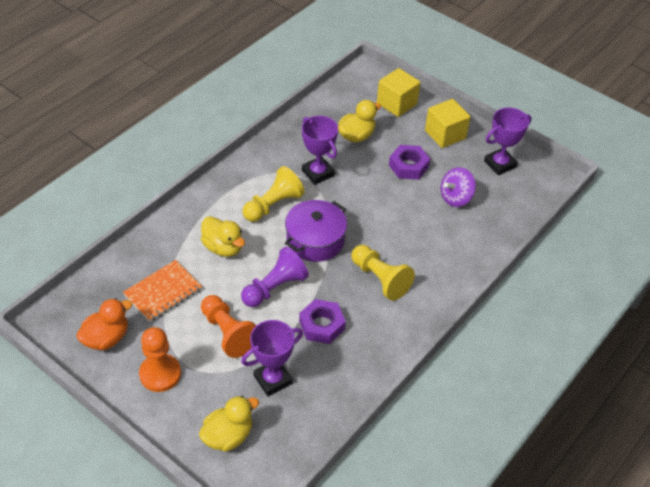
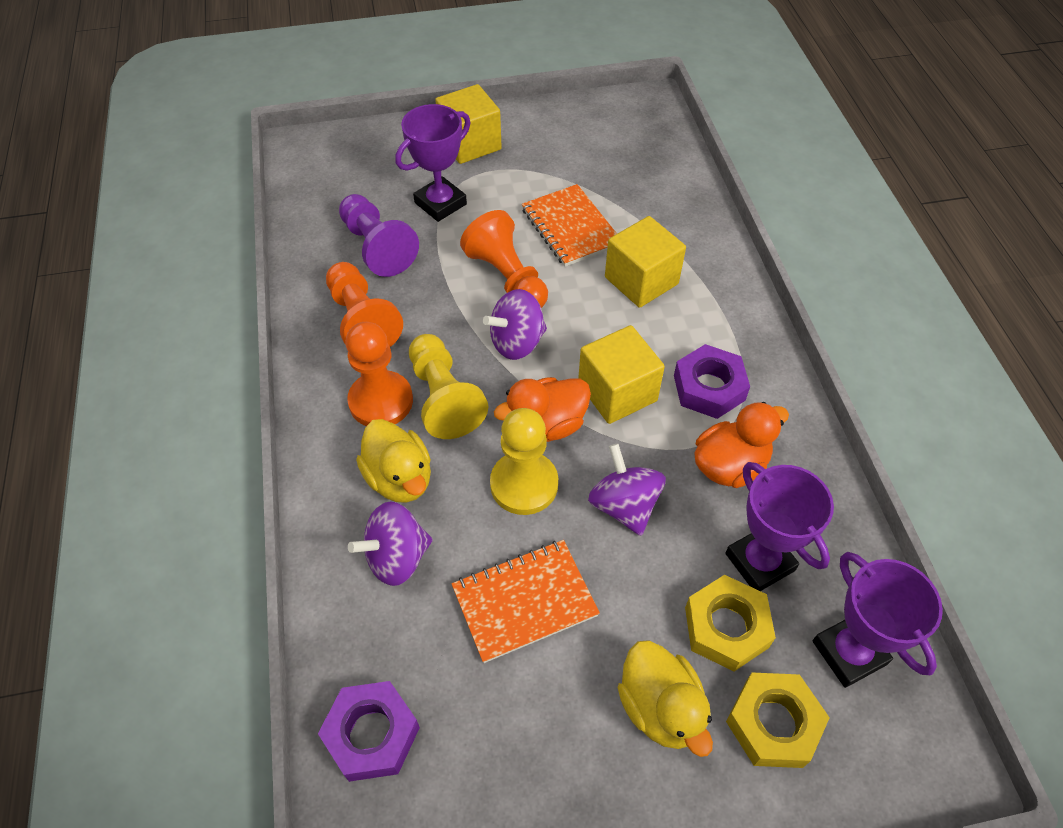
orange duck: 1 -> 2
orange notebook: 1 -> 2
orange pawn: 2 -> 3
purple pot: 1 -> 0
purple spinning top: 1 -> 3
yellow cube: 2 -> 3
yellow duck: 3 -> 2
yellow nut: 0 -> 2

